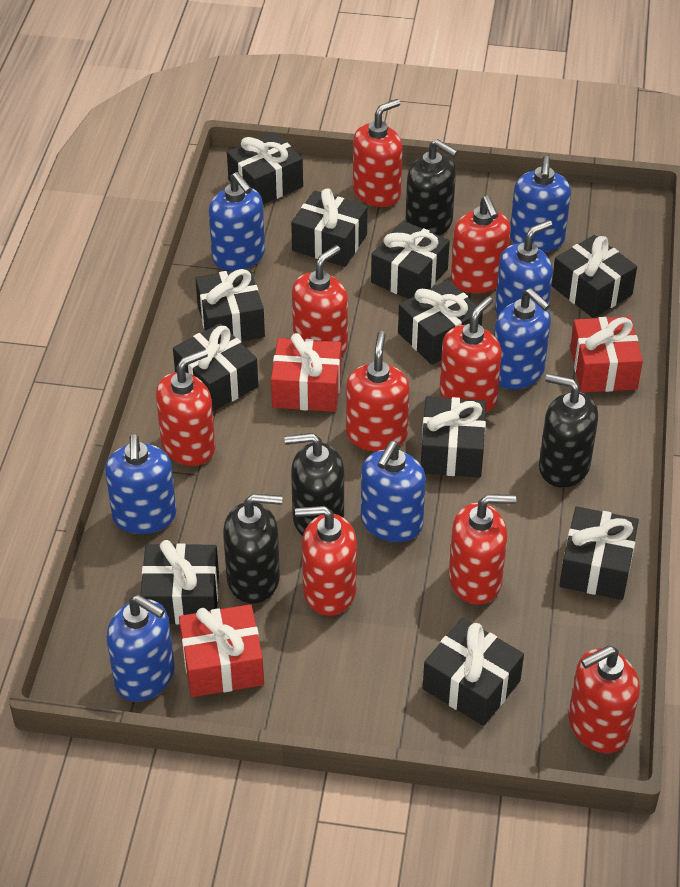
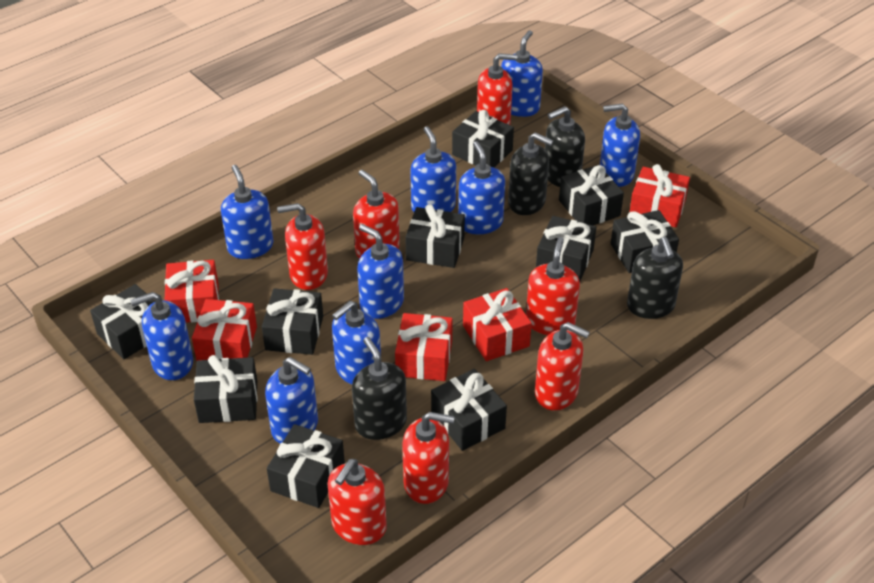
black gift: 11 -> 10
blue soap dispenser: 7 -> 9
red gift: 3 -> 5
red soap dispenser: 9 -> 7

